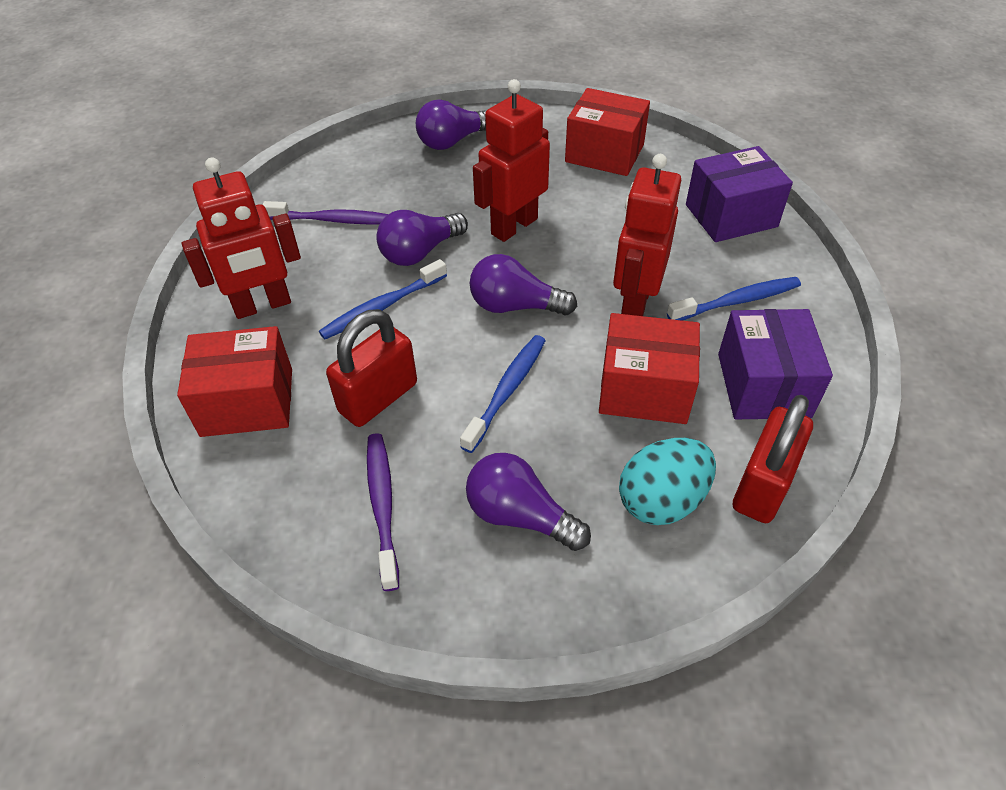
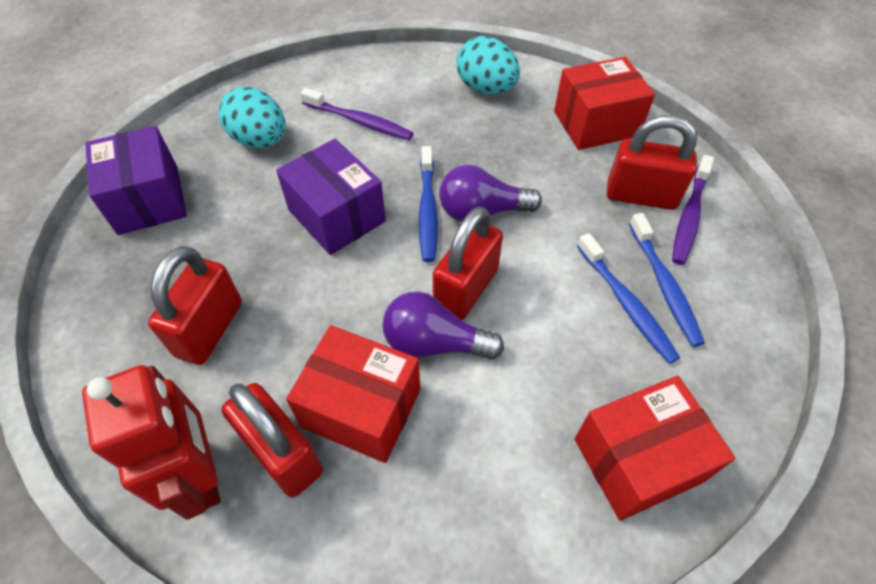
purple light bulb: 4 -> 2
red padlock: 2 -> 4
red robot: 3 -> 1
turquoise egg: 1 -> 2

